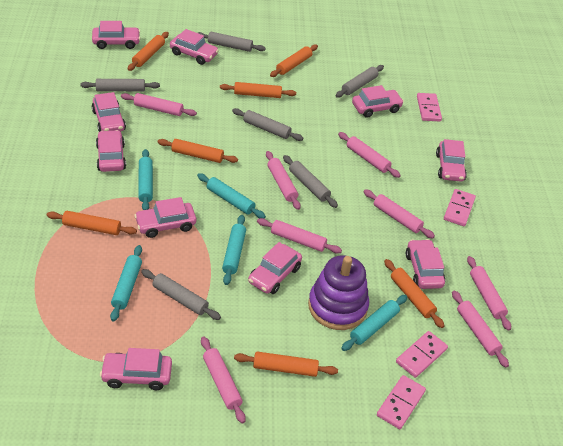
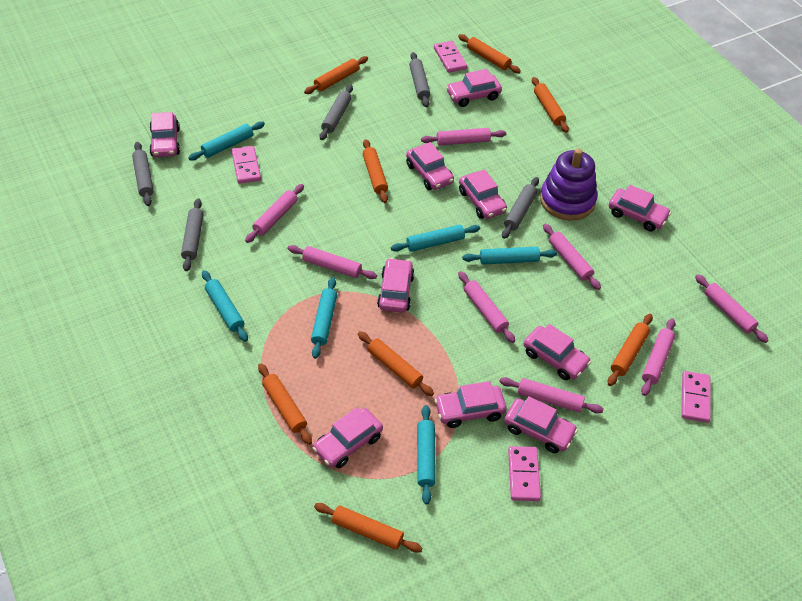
grey rolling pin: 6 -> 5
orange rolling pin: 7 -> 8
turquoise rolling pin: 5 -> 6

